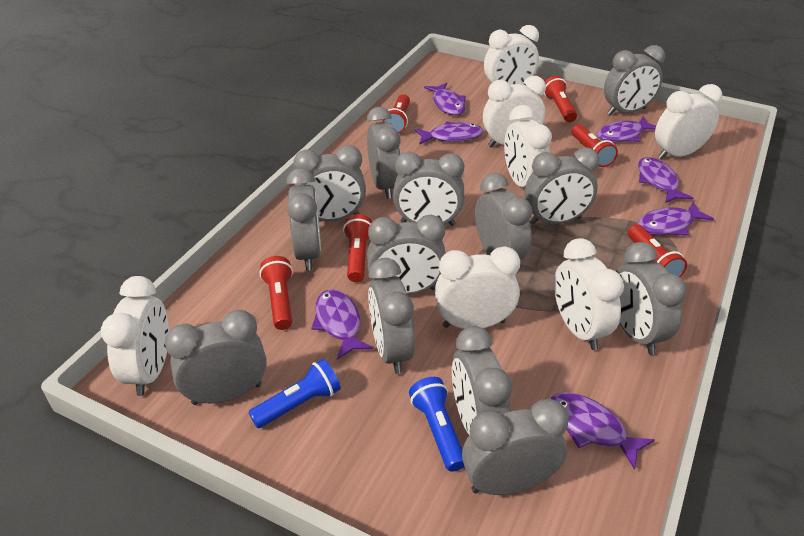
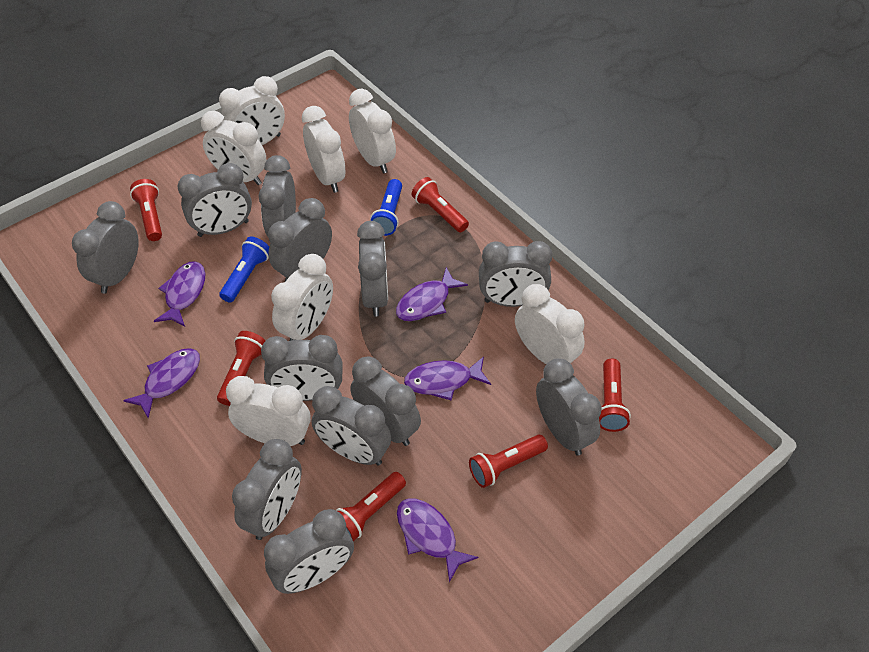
grey clock: 13 -> 12
purple fish: 7 -> 5

